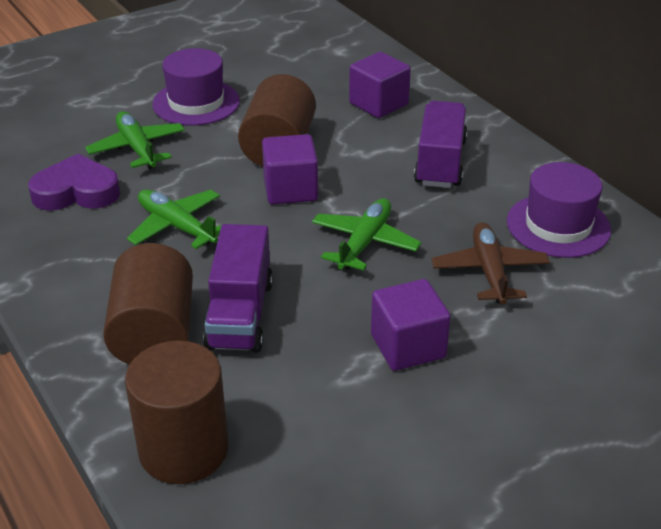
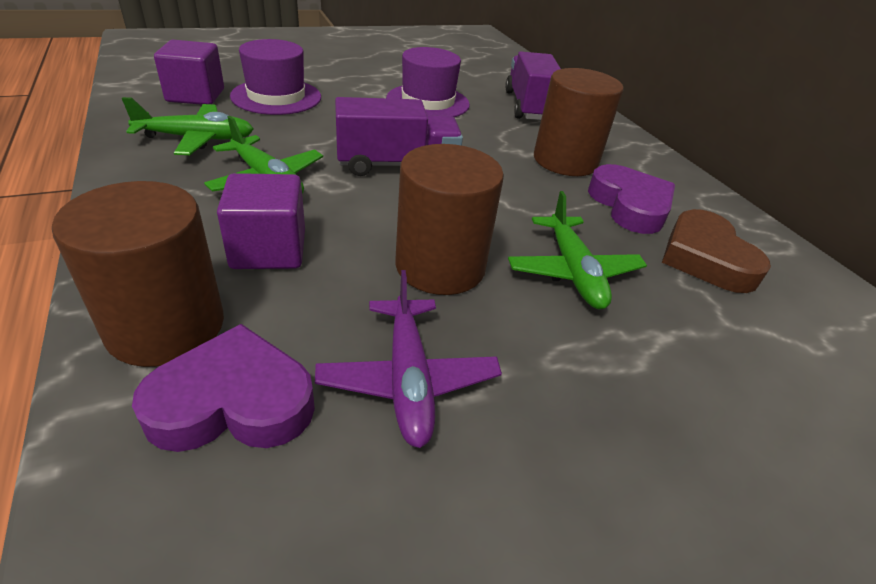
brown heart: 0 -> 1
brown plane: 1 -> 0
purple cube: 3 -> 2
purple heart: 1 -> 2
purple plane: 0 -> 1

